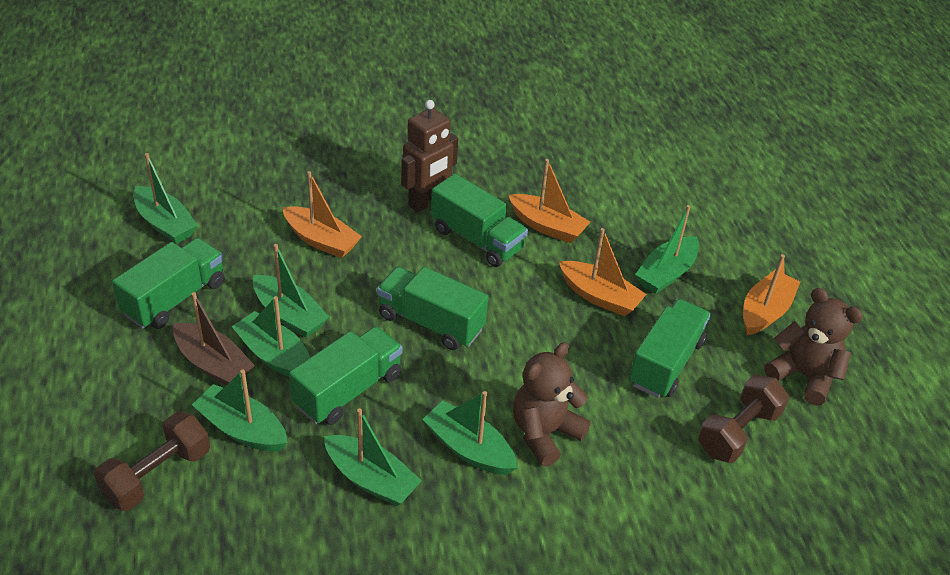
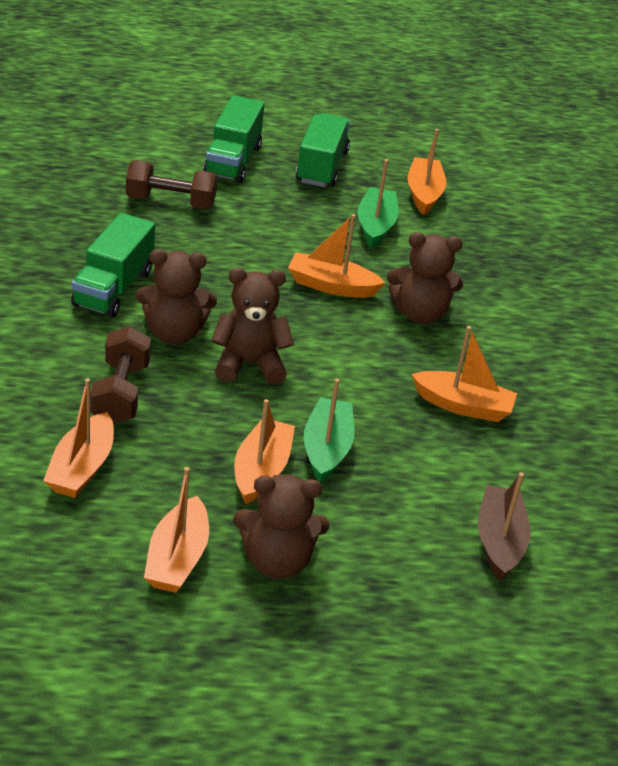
brown robot: 1 -> 0
brown teddy bear: 2 -> 4
green boat: 7 -> 2
green truck: 5 -> 3
orange boat: 4 -> 6

